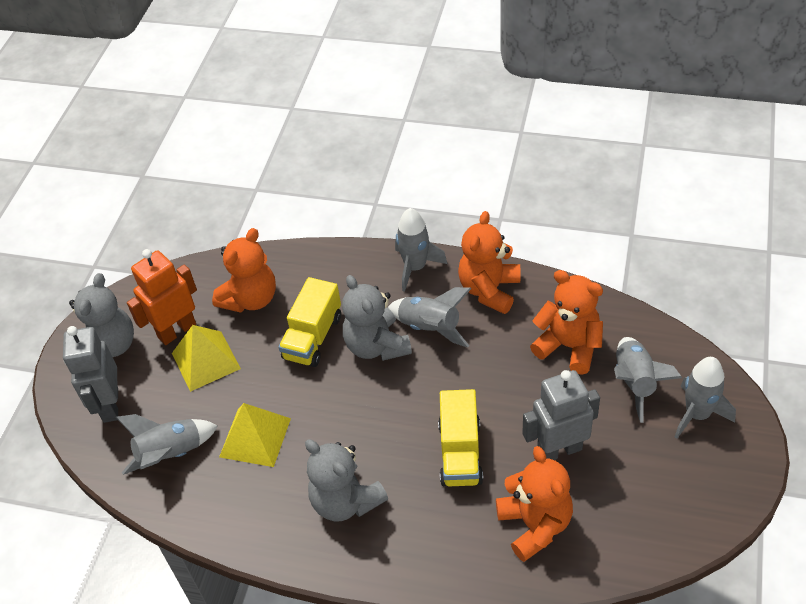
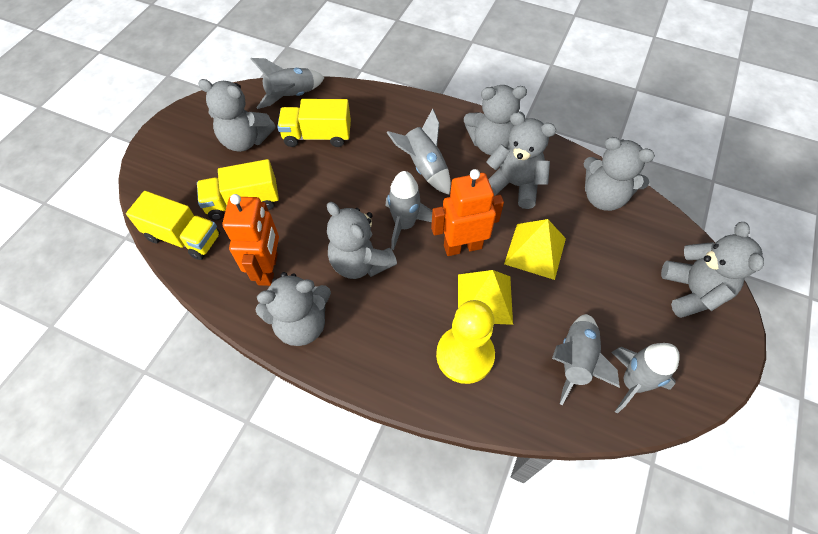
grey robot: 2 -> 0
grey teddy bear: 3 -> 7
orange robot: 1 -> 2
orange teddy bear: 4 -> 0
yellow pawn: 0 -> 1
yellow truck: 2 -> 3

